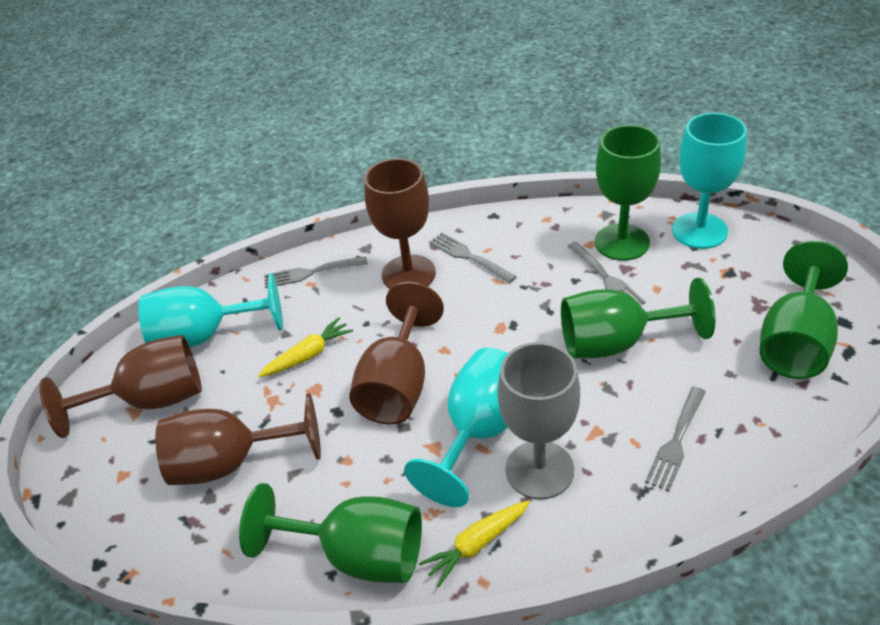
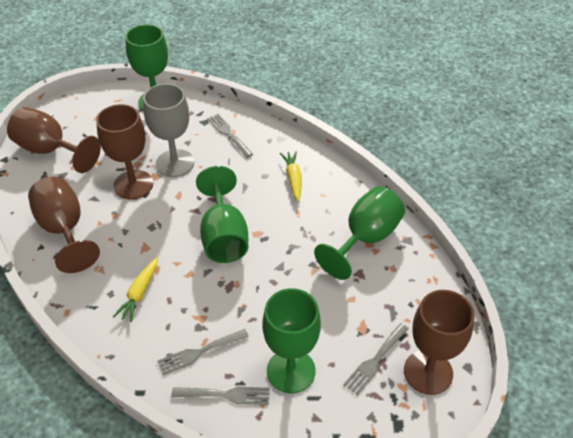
turquoise goblet: 3 -> 0

